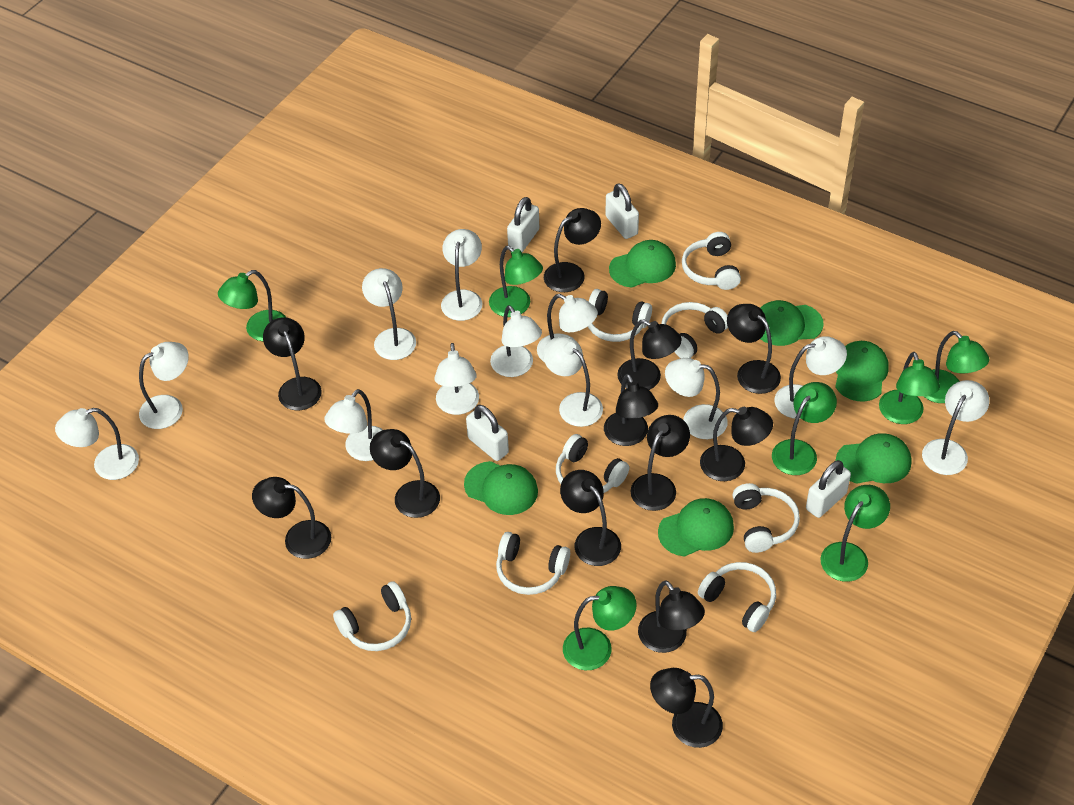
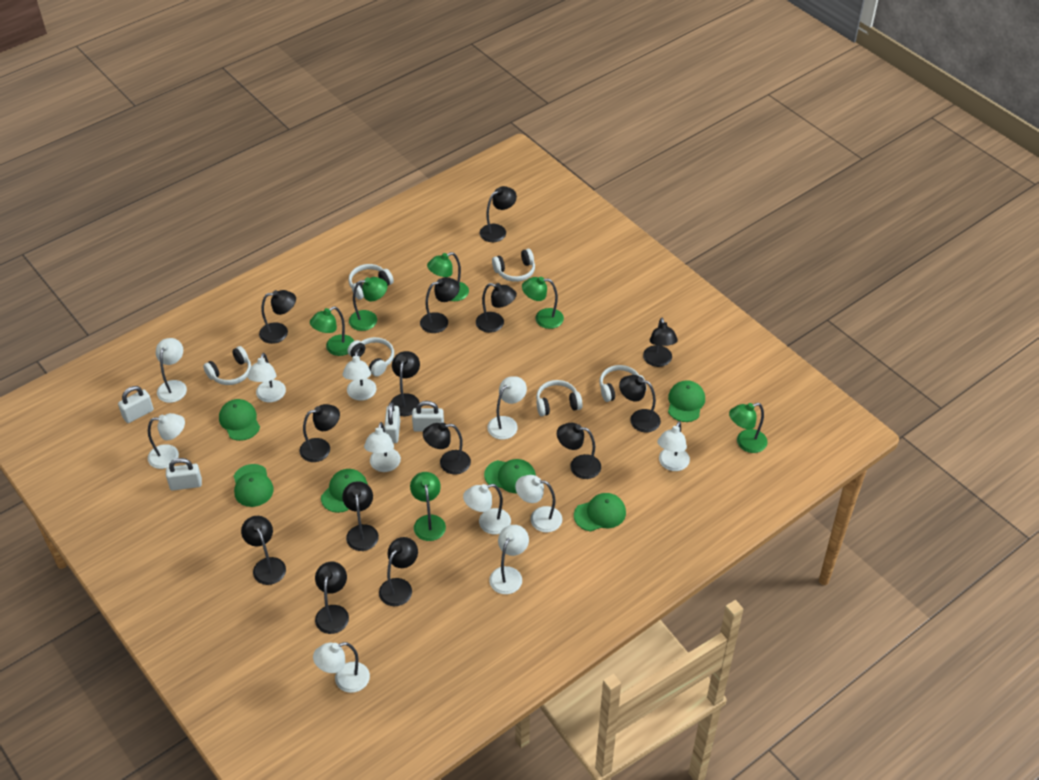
black lamp: 12 -> 14
green lamp: 7 -> 6
white headphones: 8 -> 6
white lamp: 12 -> 11

